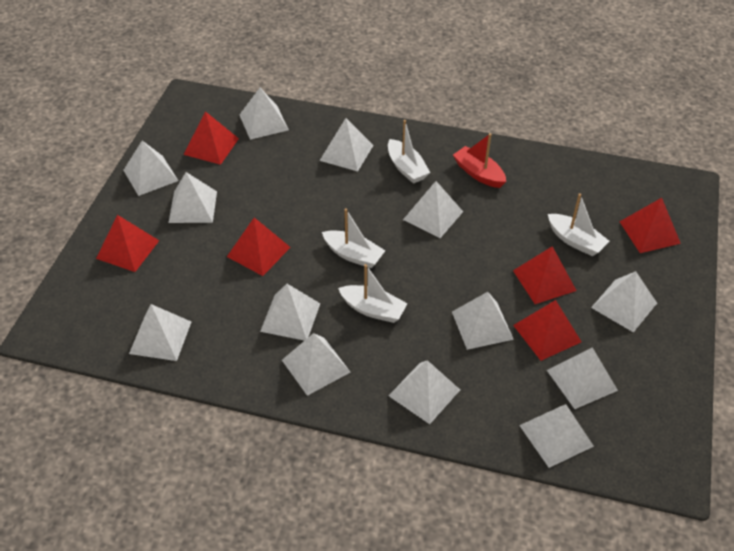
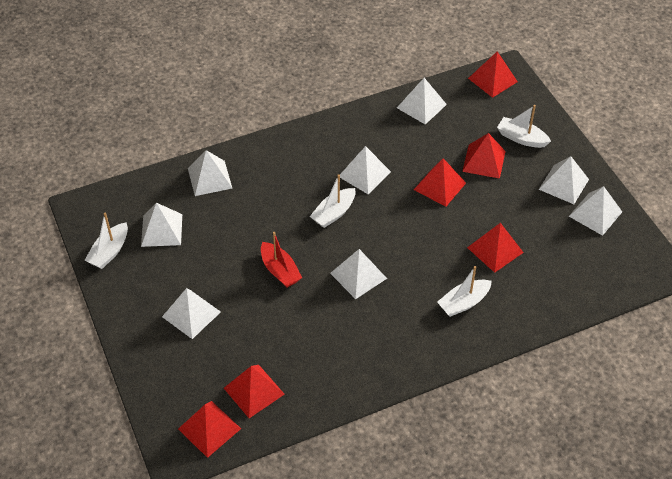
white pyramid: 13 -> 8

